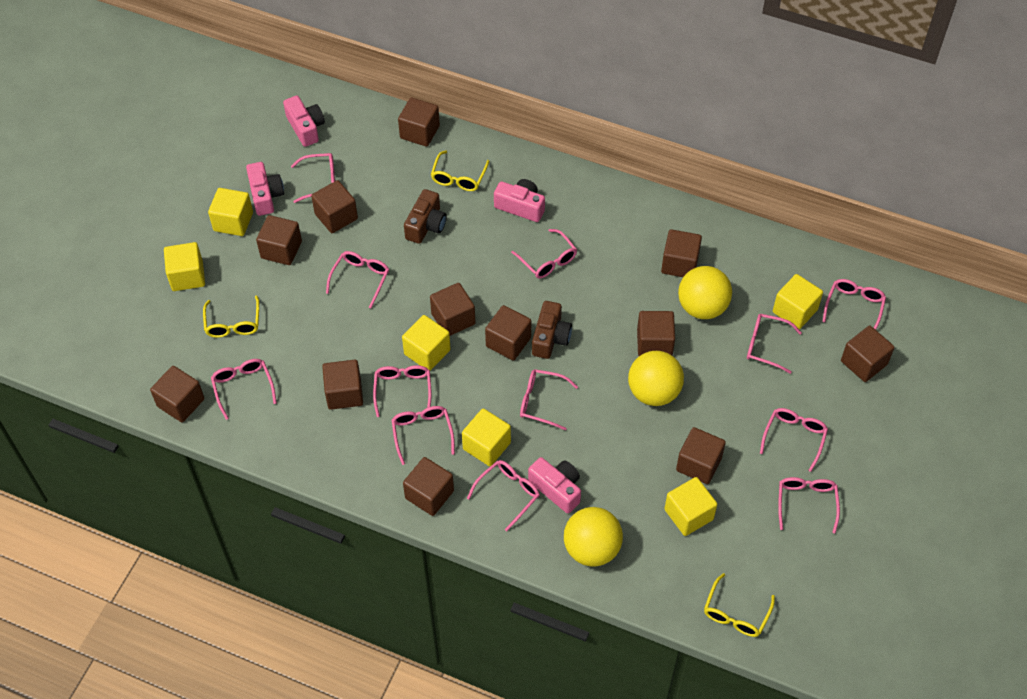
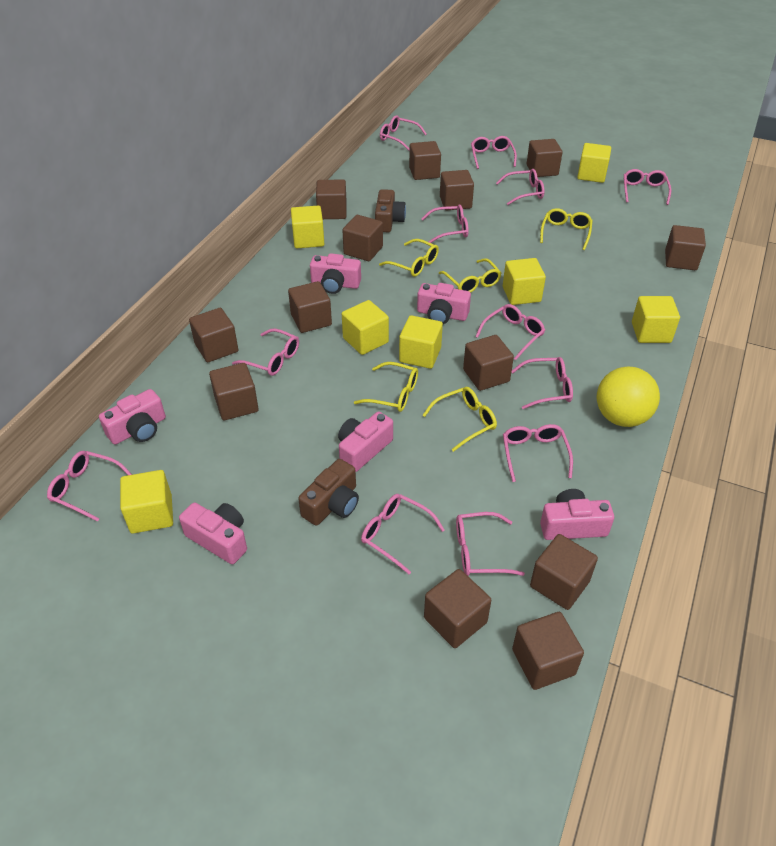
brown cube: 12 -> 13
pink camera: 4 -> 6
yellow ball: 3 -> 1
yellow cube: 6 -> 7
yellow glasses: 3 -> 5

